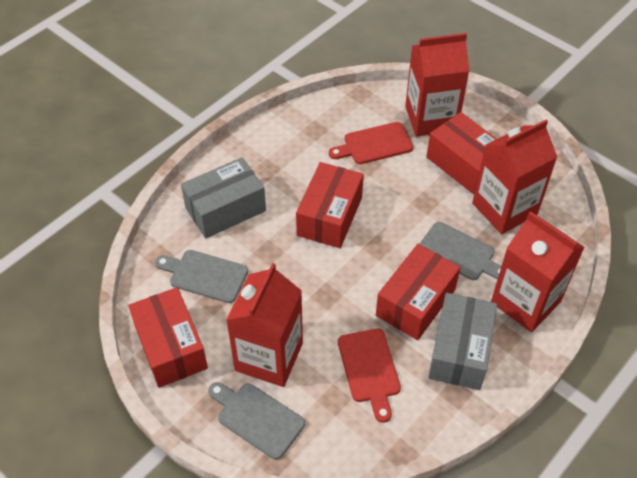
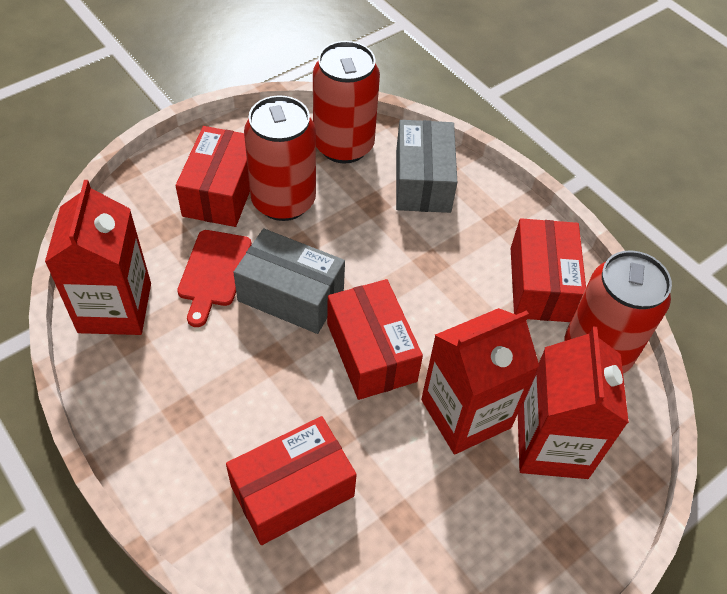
grey cutting board: 3 -> 0
red can: 0 -> 3
red carton: 4 -> 3
red cutting board: 2 -> 1

